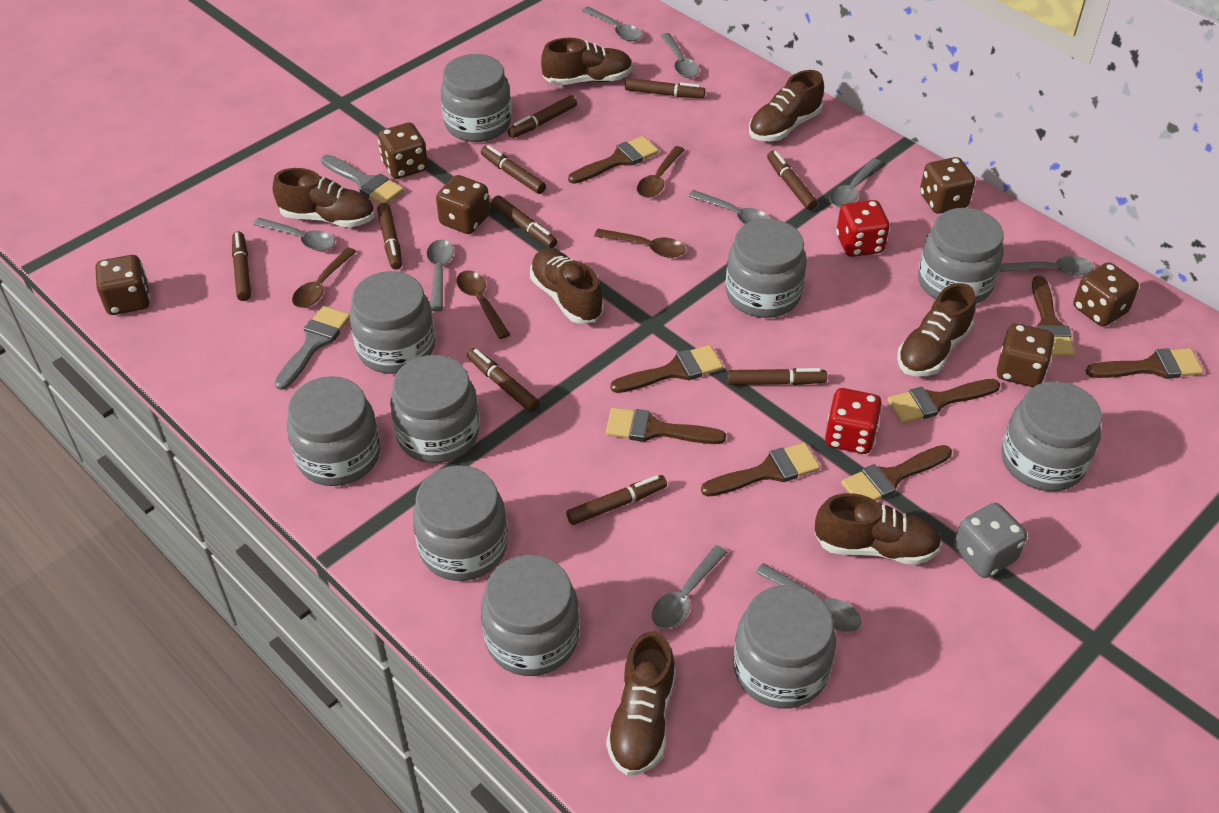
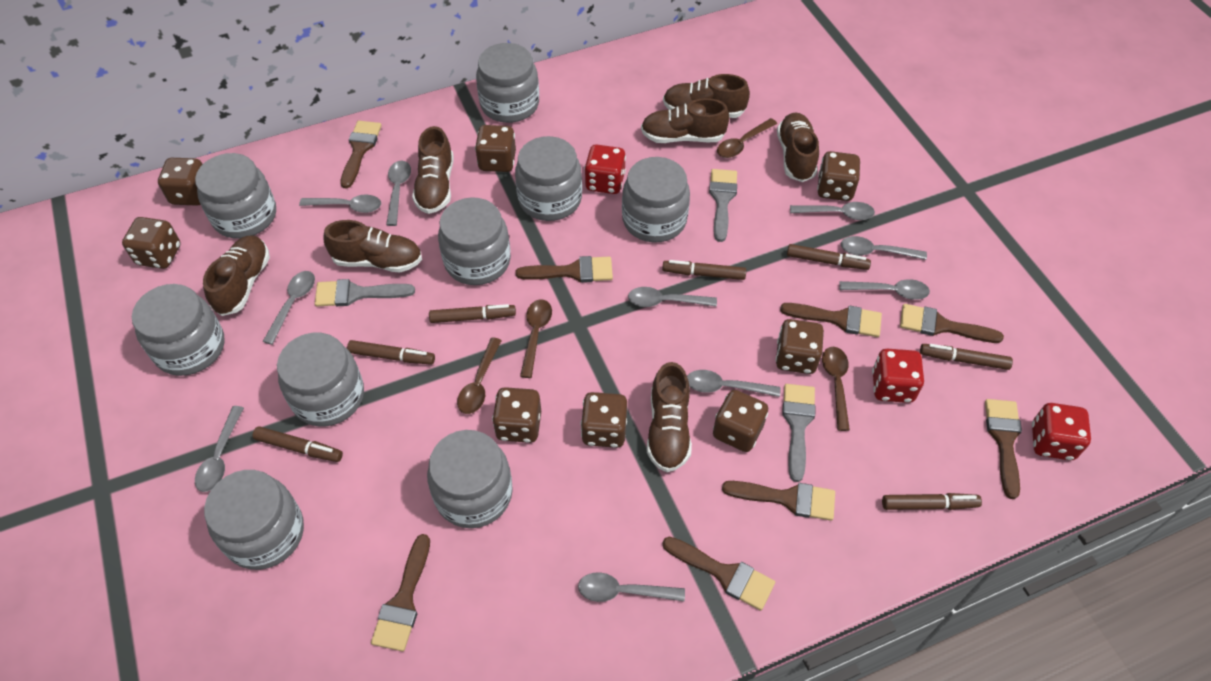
brown dice: 6 -> 8
brown marker: 10 -> 7
grey brush: 2 -> 3
grey dice: 1 -> 0
grey jar: 10 -> 9
grey spoon: 9 -> 10
red dice: 2 -> 3

